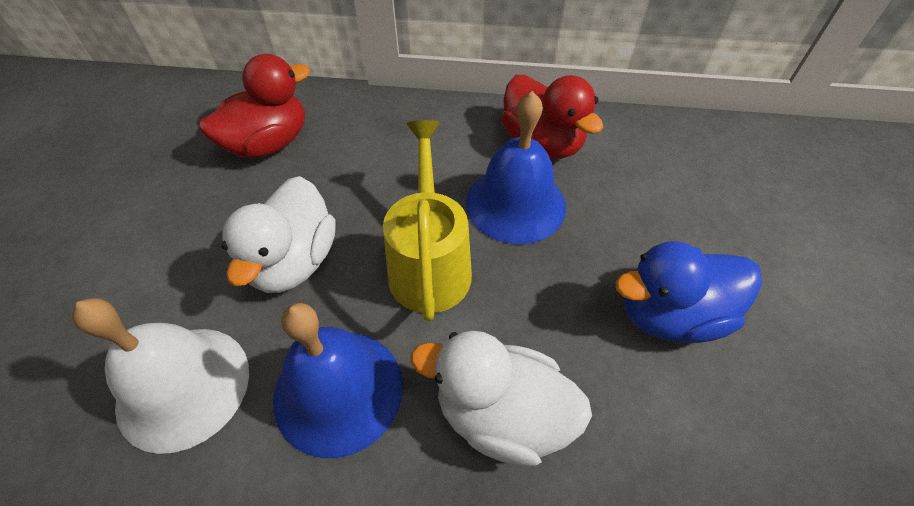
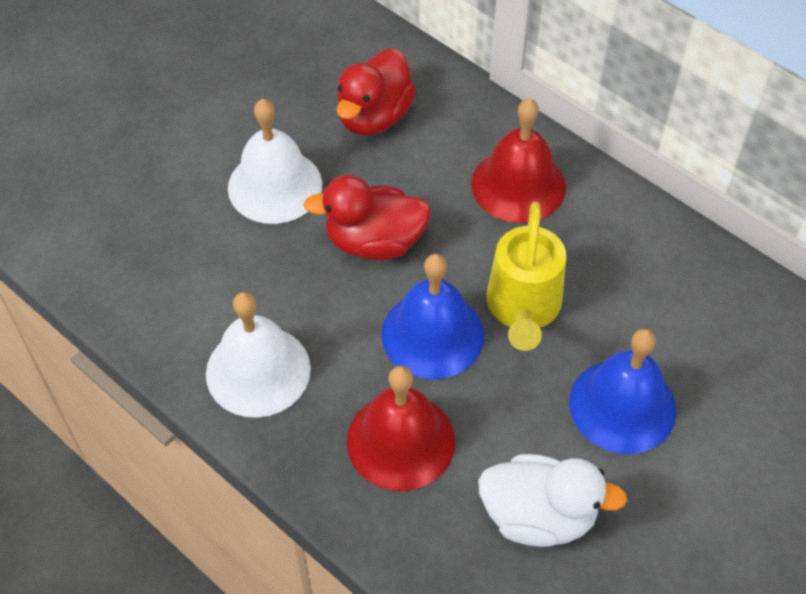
blue duck: 1 -> 0
red bell: 0 -> 2
white bell: 1 -> 2
white duck: 2 -> 1

